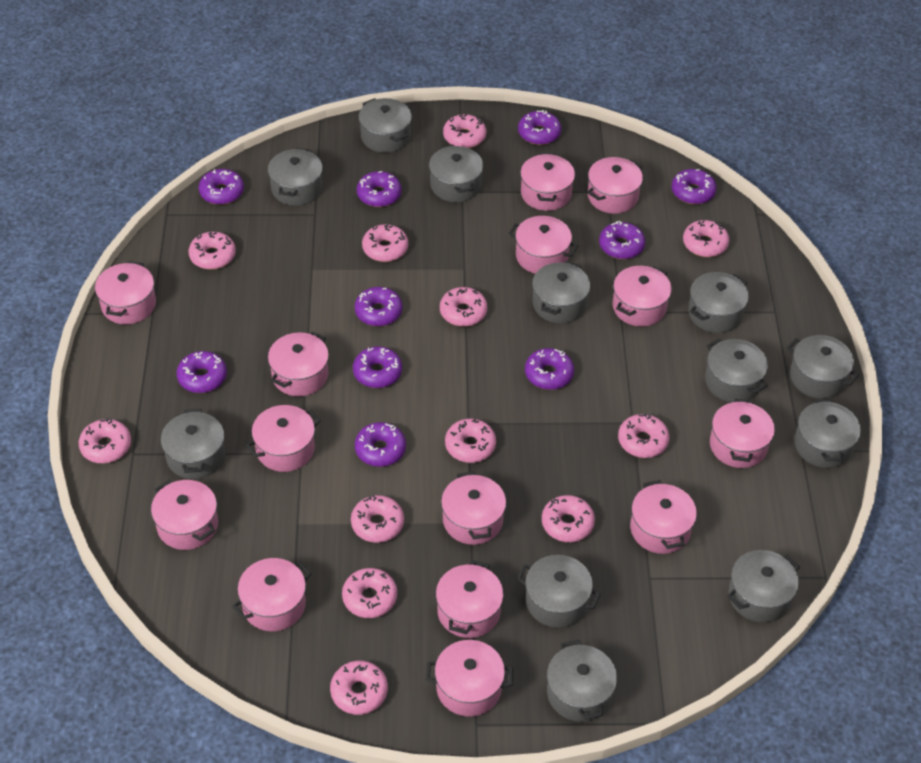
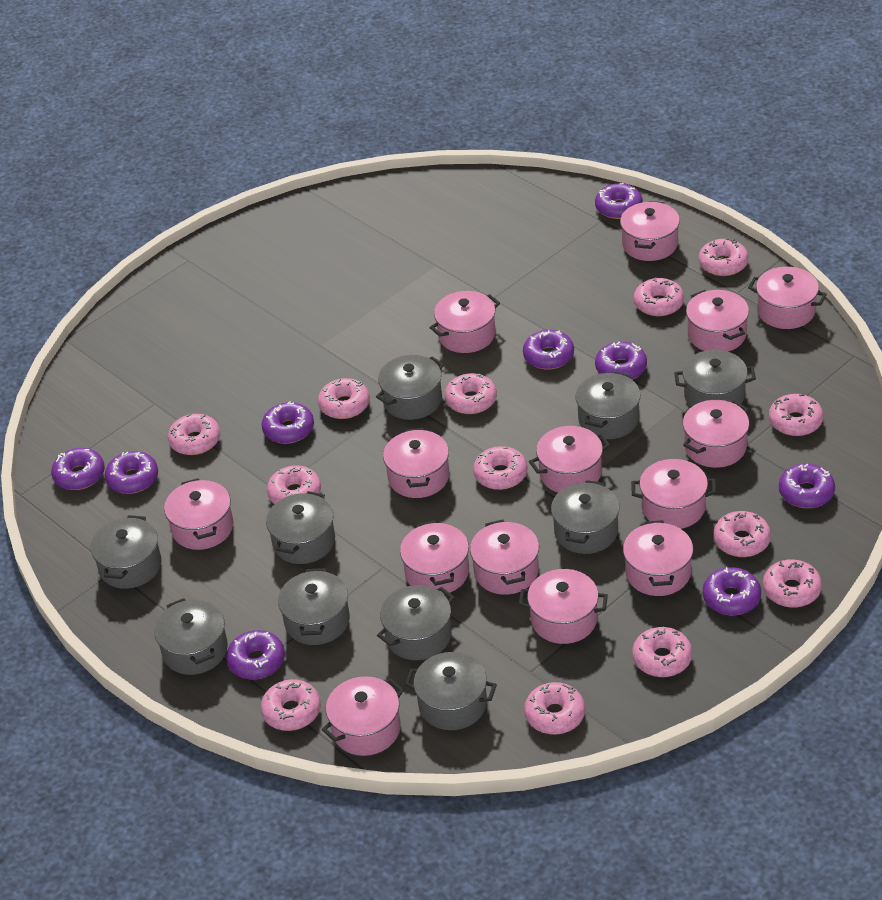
grey pot: 12 -> 10
pink donut: 12 -> 13
purple donut: 10 -> 9

